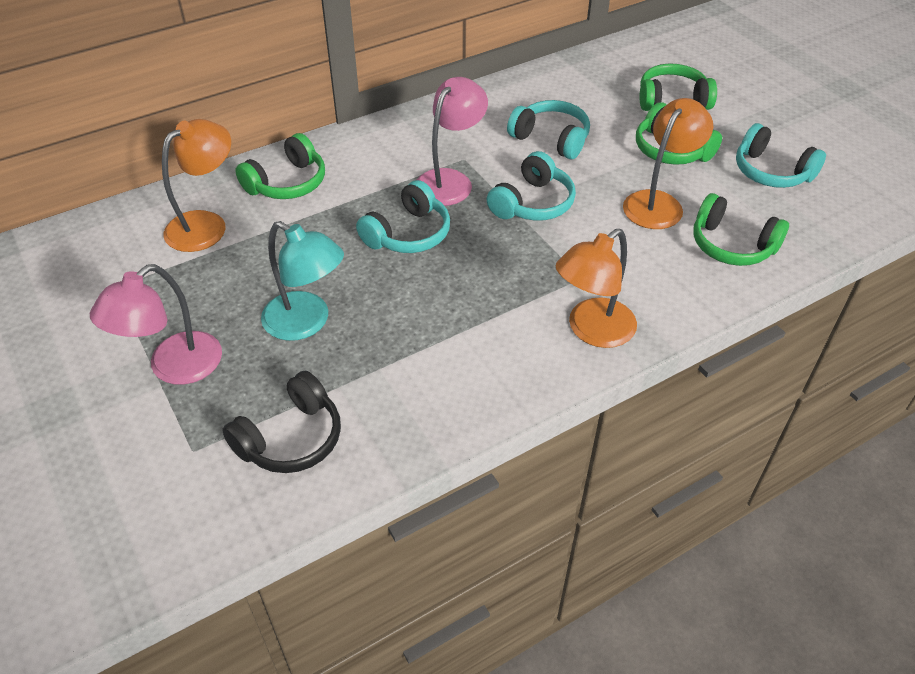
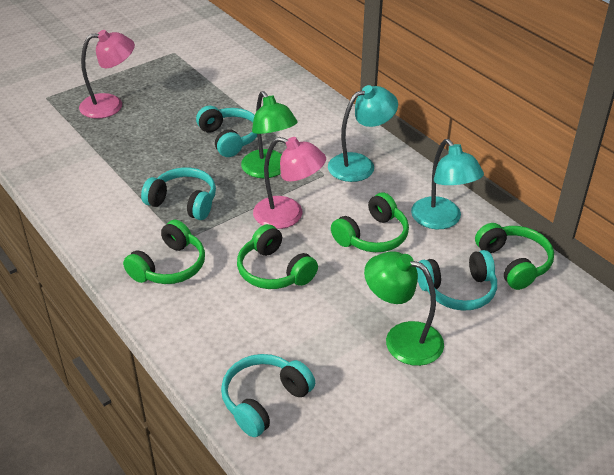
black headphones: 1 -> 0
green lamp: 0 -> 2
orange lamp: 3 -> 0
turquoise lamp: 1 -> 2

